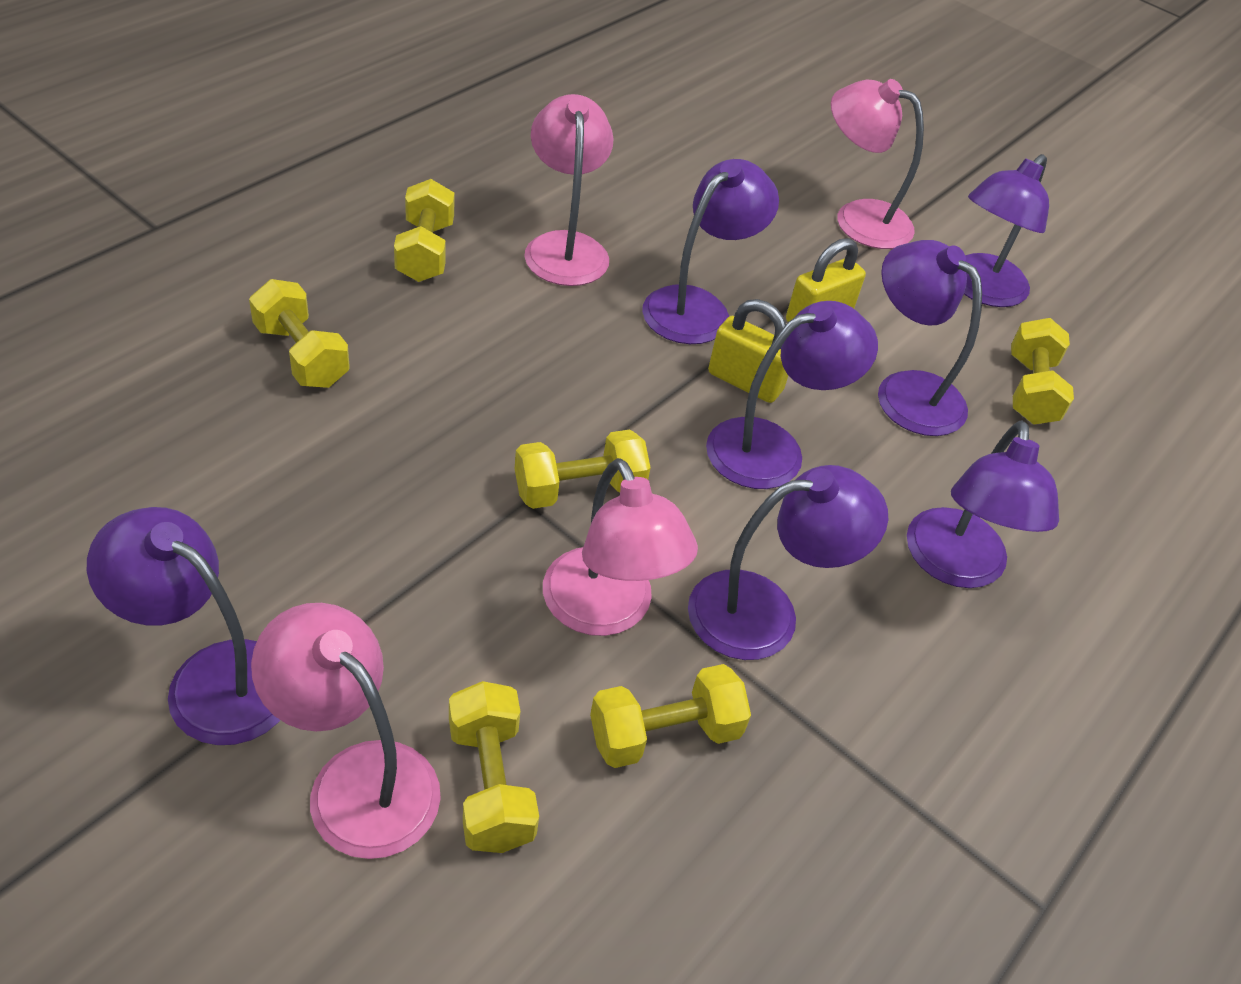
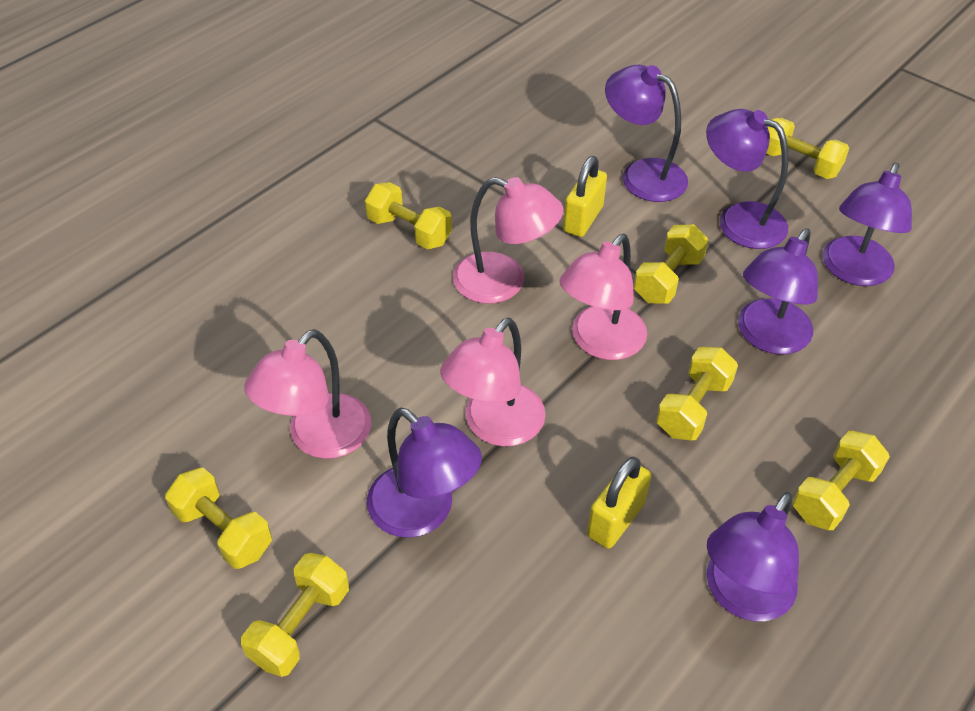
purple lamp: 7 -> 6
yellow dumbbell: 6 -> 7

